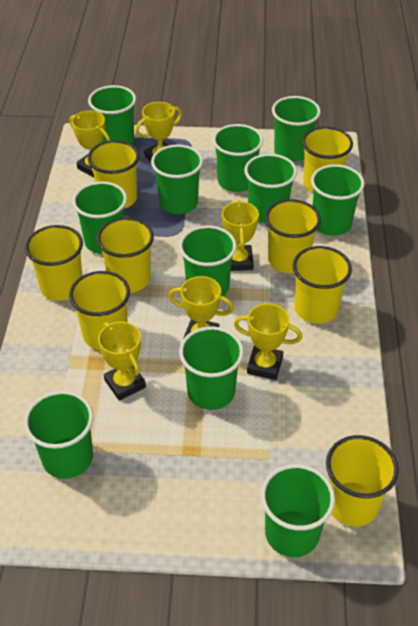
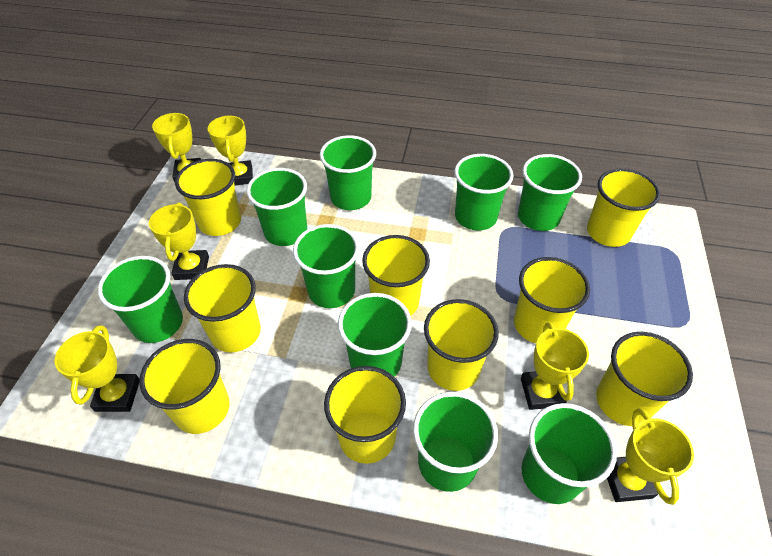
green cup: 11 -> 9
yellow cup: 8 -> 9

